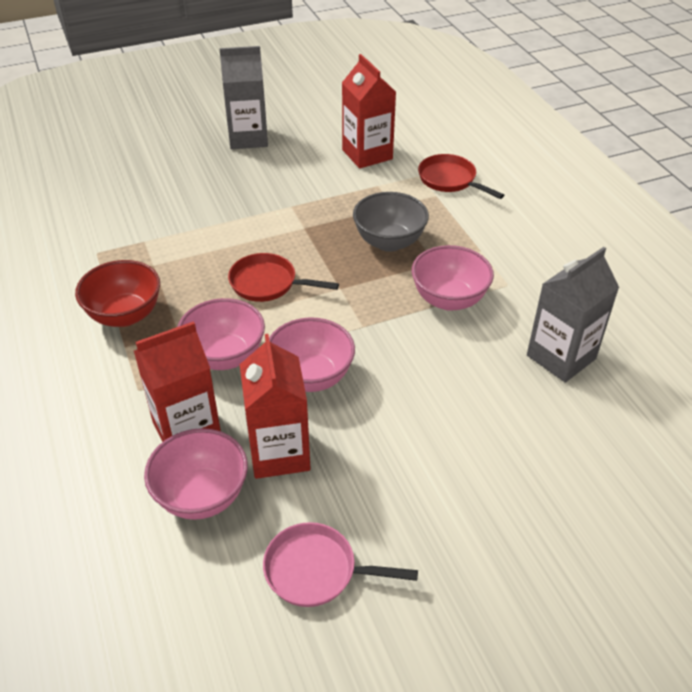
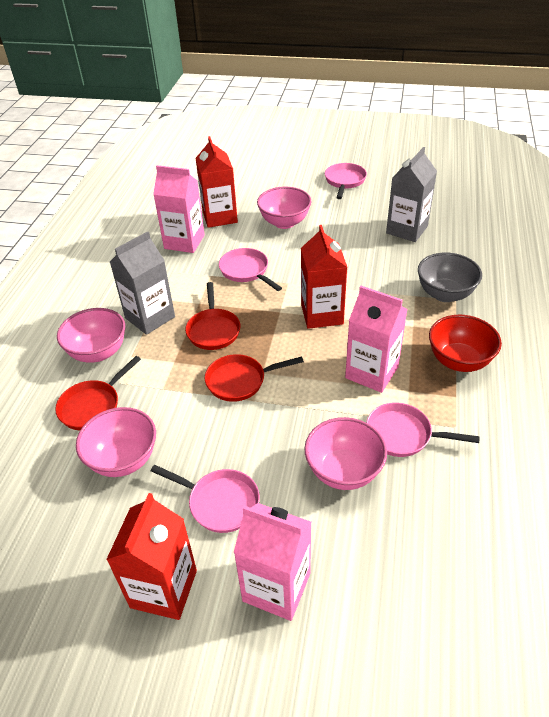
pink carton: 0 -> 3
pink pan: 1 -> 4
red pan: 2 -> 3

